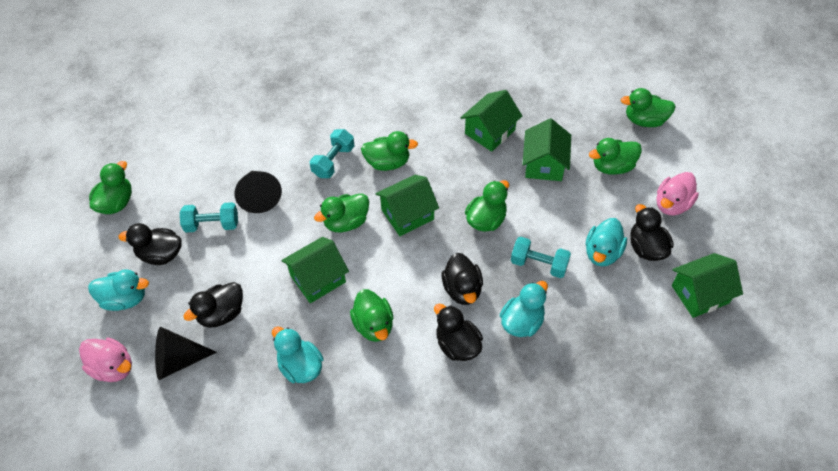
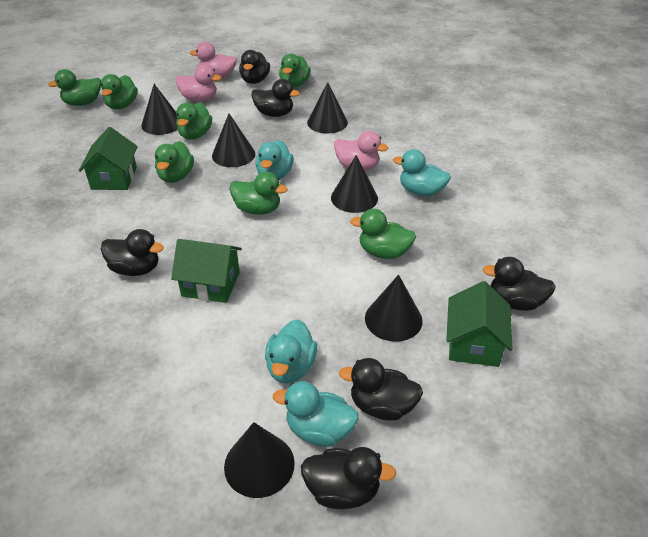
black cone: 2 -> 6
black duck: 5 -> 6
green house: 5 -> 3
pink duck: 2 -> 3
turquoise dumbbell: 3 -> 0

